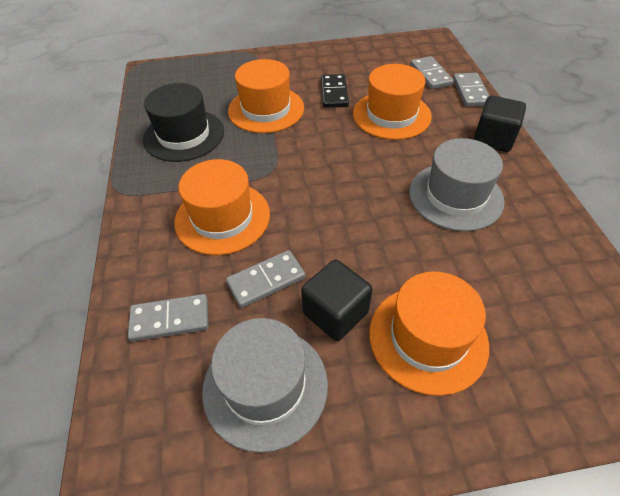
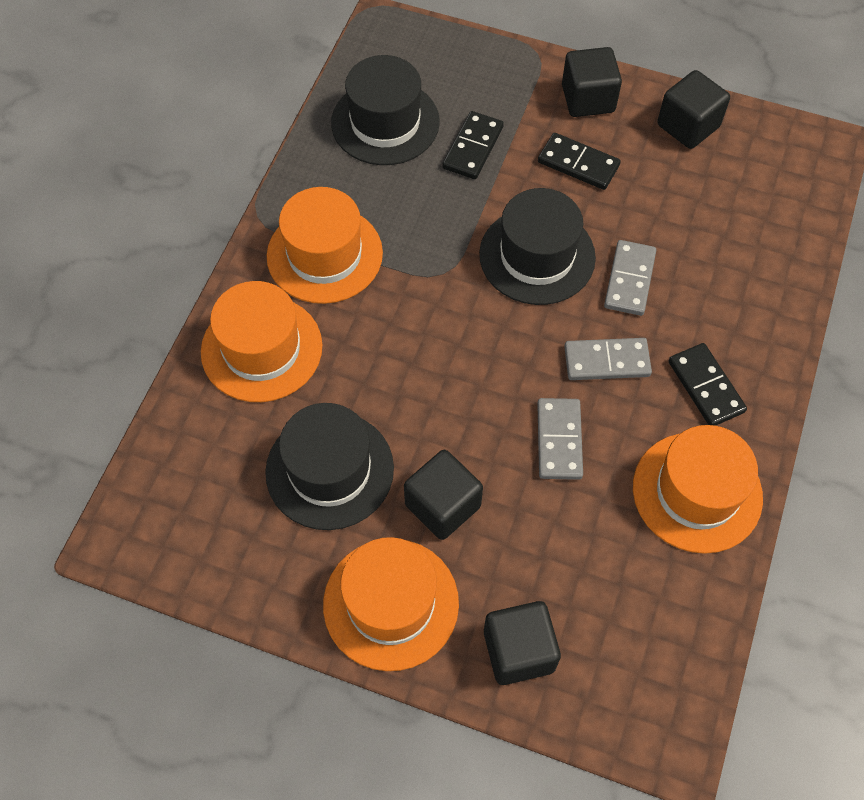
black cube: 2 -> 4
black domino: 1 -> 3
black hat: 1 -> 3
grey domino: 4 -> 3
grey hat: 2 -> 0

